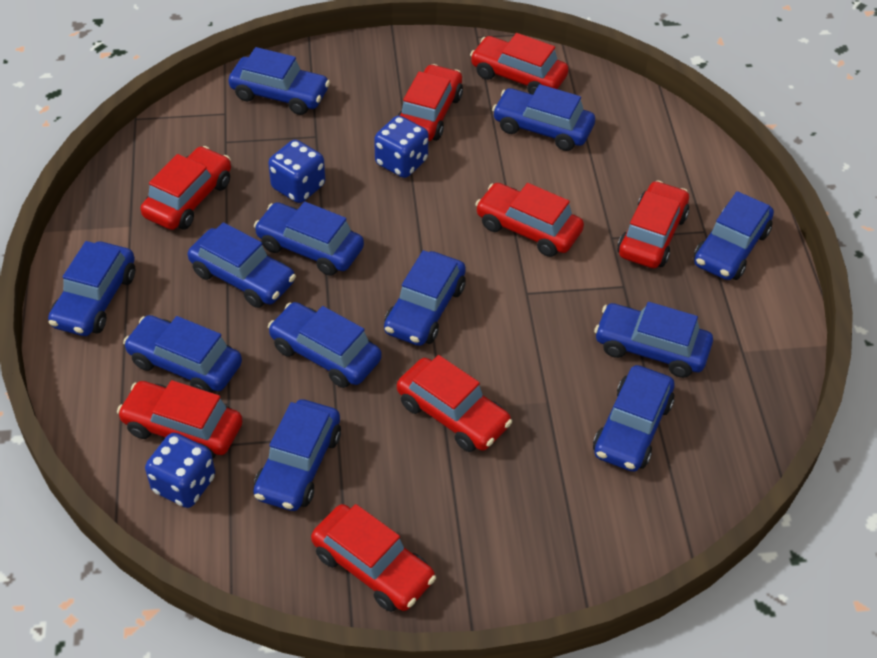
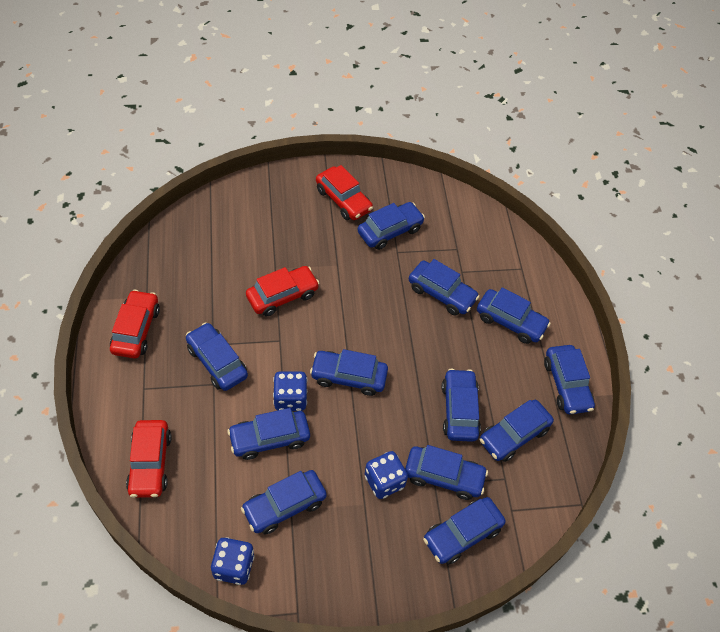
red car: 8 -> 4

